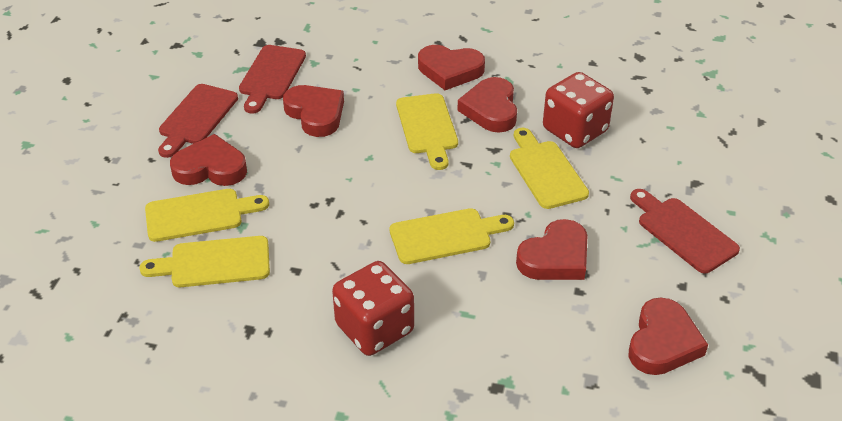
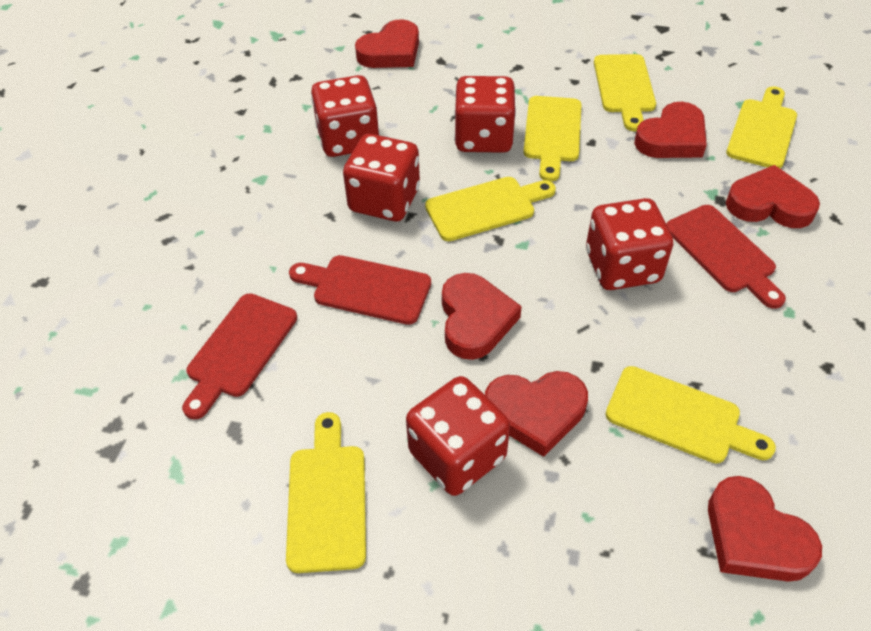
red dice: 2 -> 5
yellow cutting board: 5 -> 6

